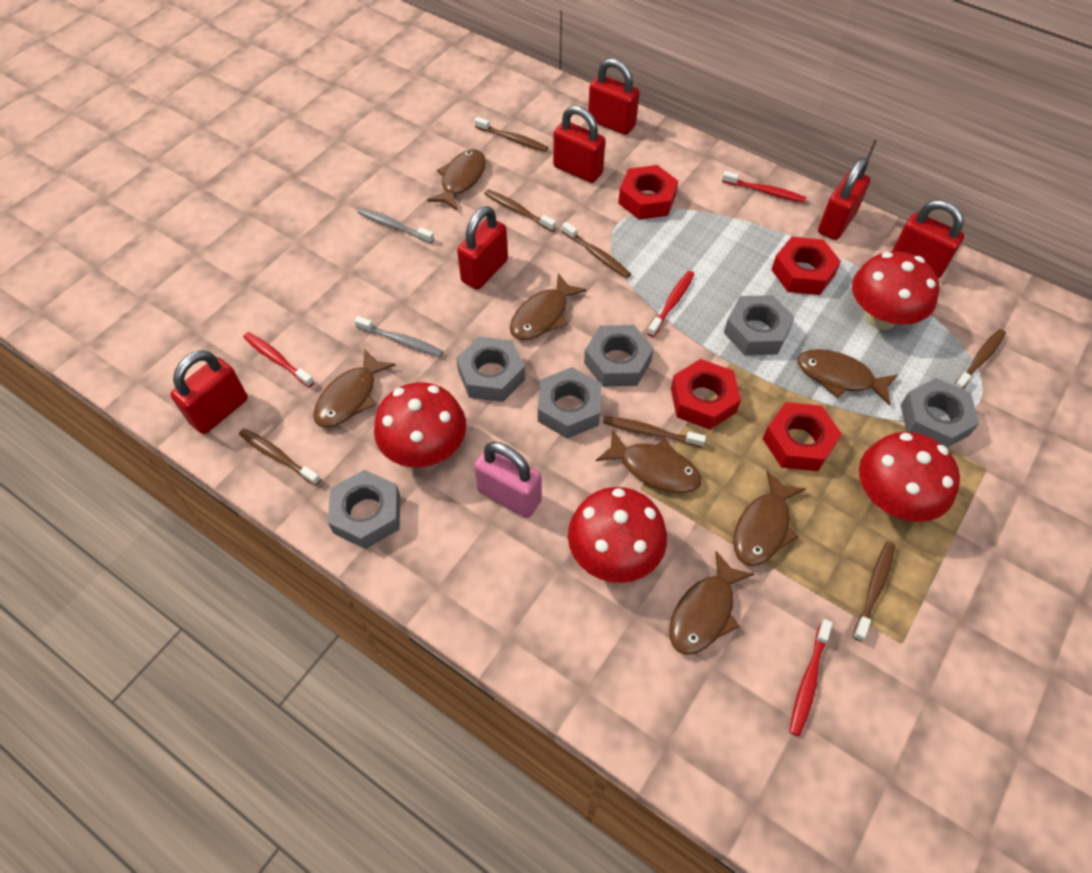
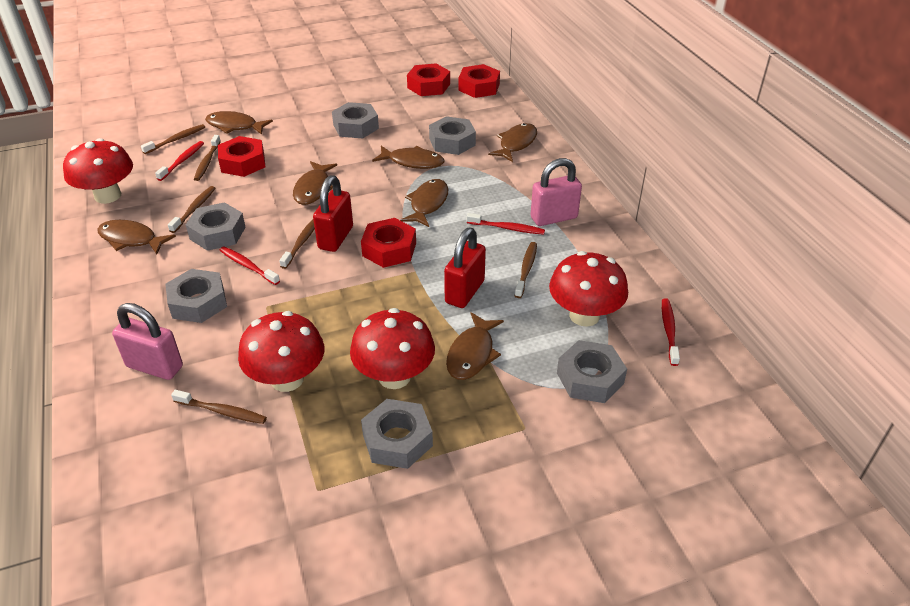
brown toothbrush: 7 -> 6
grey toothbrush: 2 -> 0
pink padlock: 1 -> 2
red padlock: 6 -> 2

